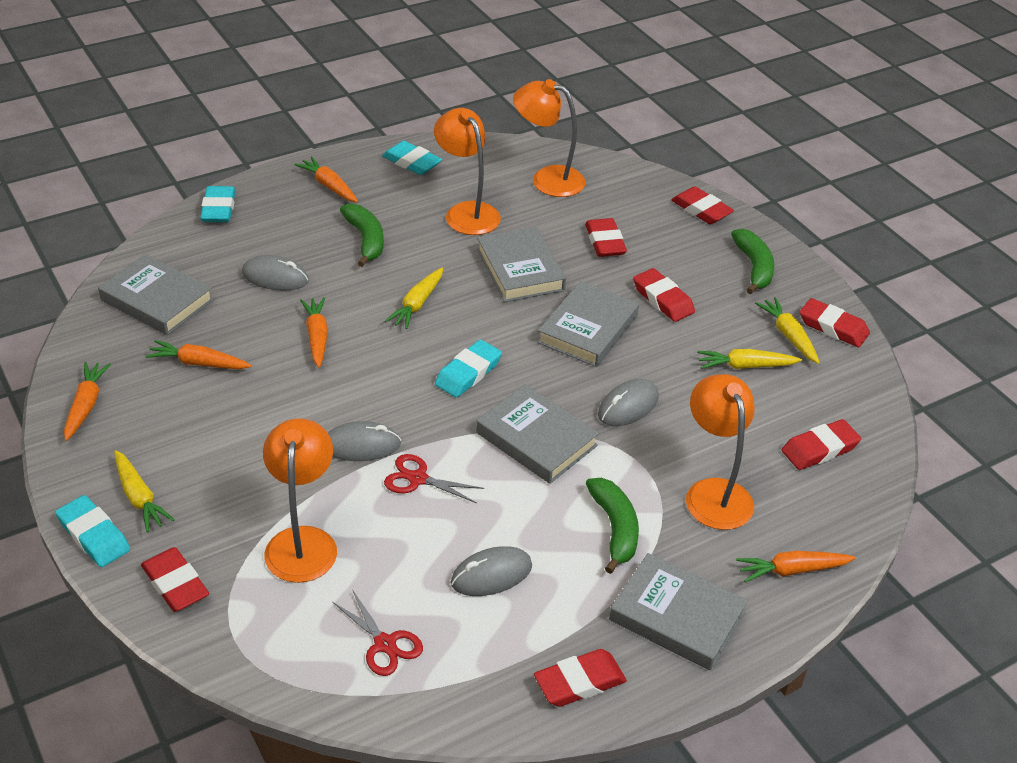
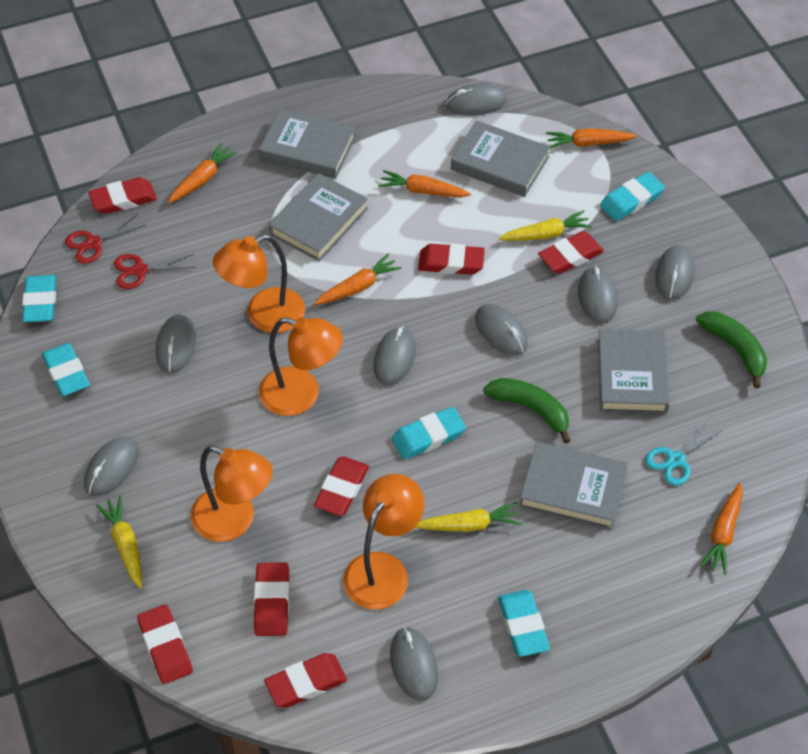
green banana: 3 -> 2
grey mouse: 4 -> 8
turquoise eraser: 4 -> 5
turquoise scissors: 0 -> 1
yellow carrot: 4 -> 3

